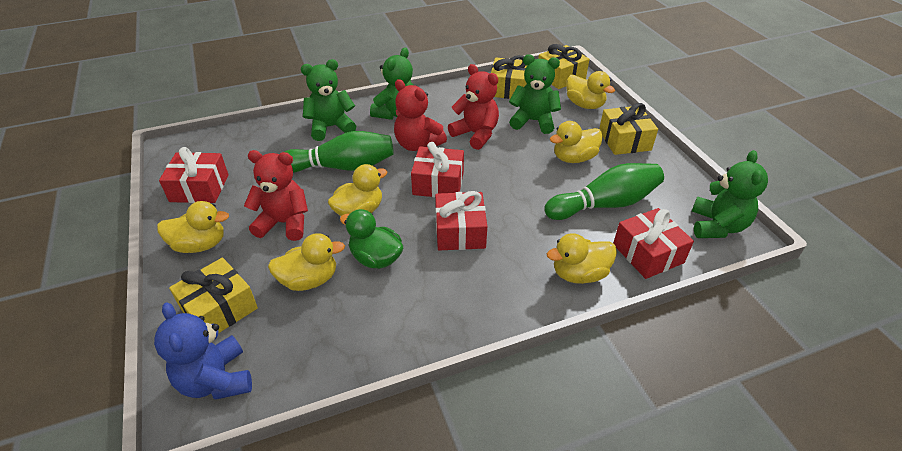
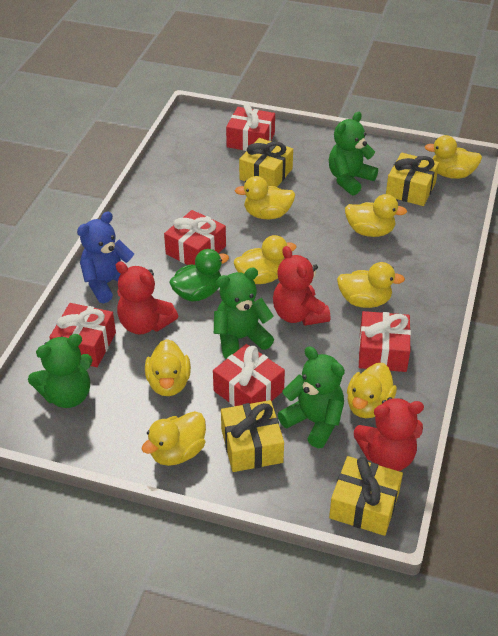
green bowling pin: 2 -> 0
red gift: 4 -> 5
yellow duck: 6 -> 8

